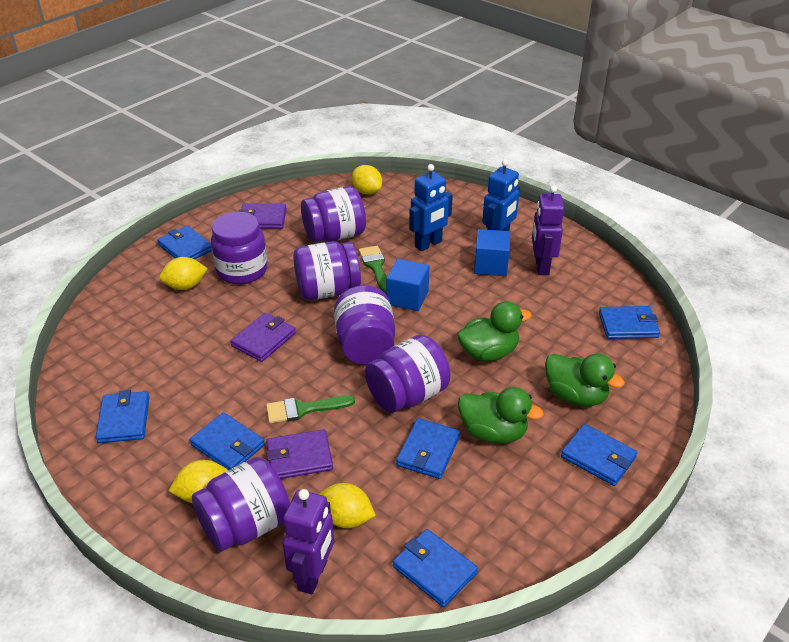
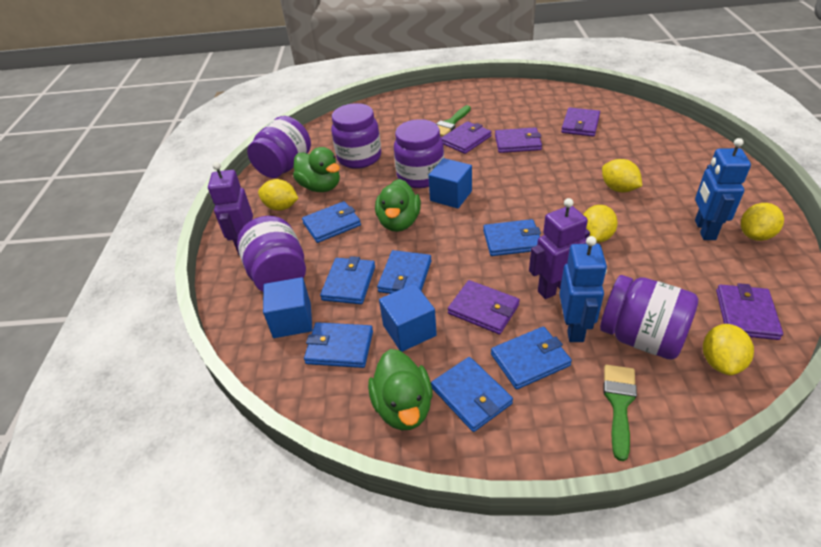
blue cube: 2 -> 3
purple jar: 6 -> 5
purple wallet: 3 -> 5
yellow lemon: 4 -> 5

